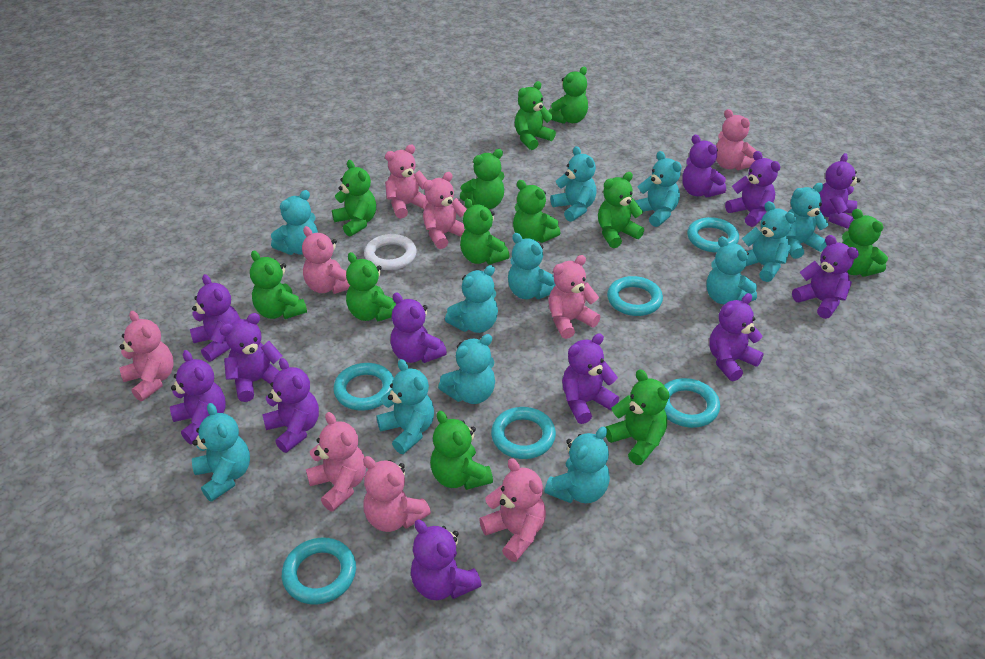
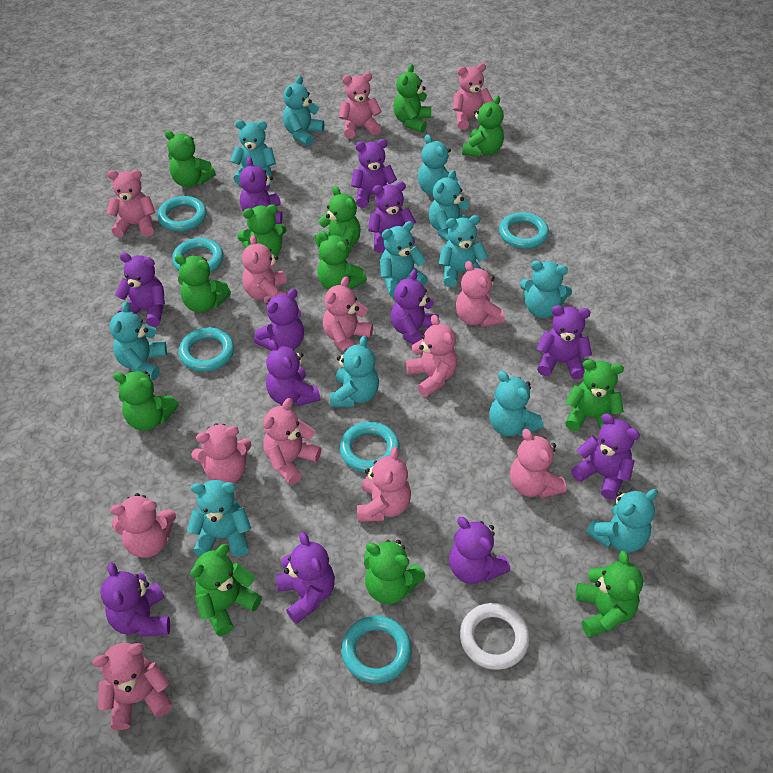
pink teddy bear: 9 -> 13

